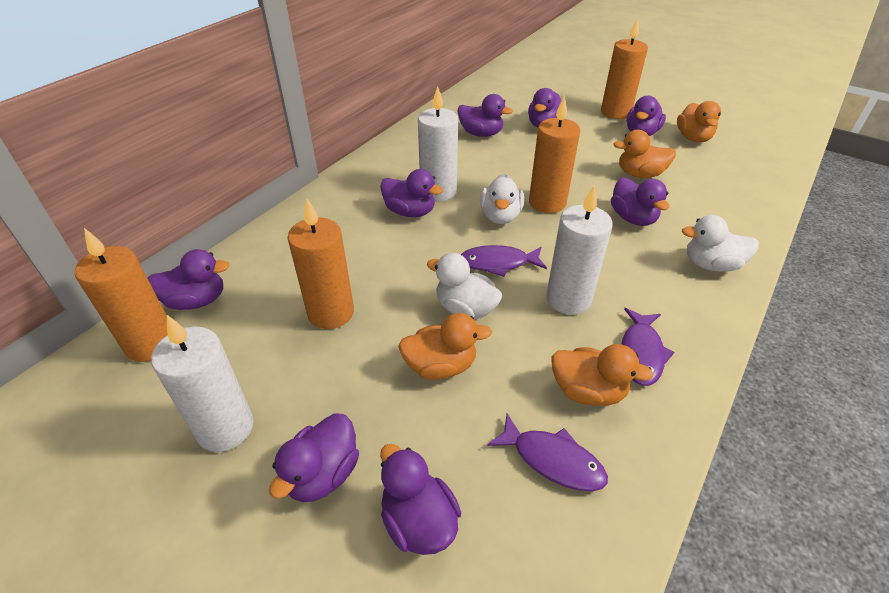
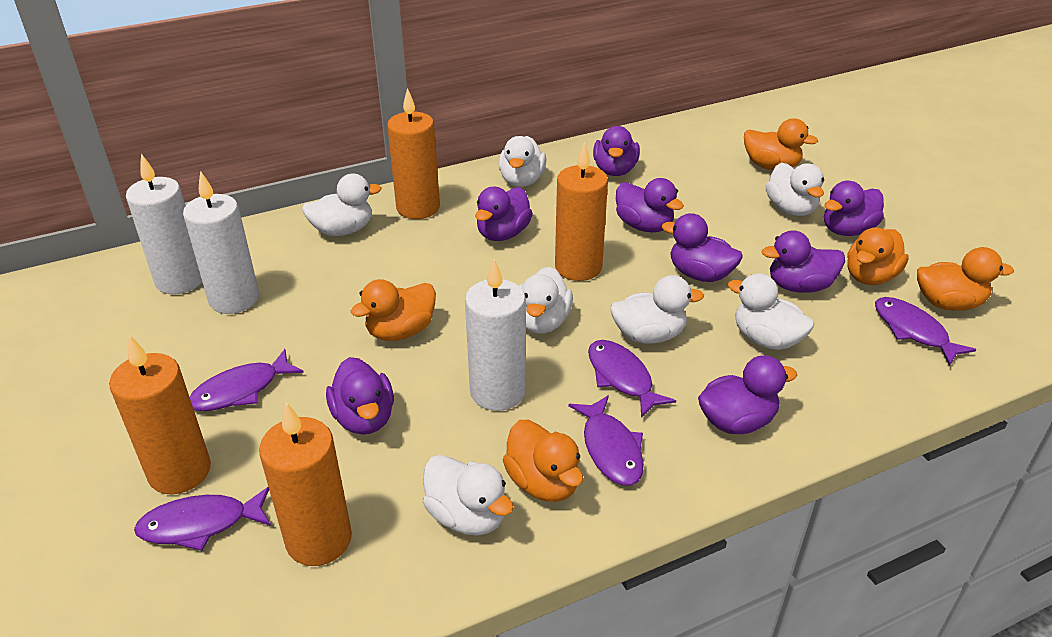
orange duck: 4 -> 5
purple fish: 3 -> 5
white duck: 3 -> 7

